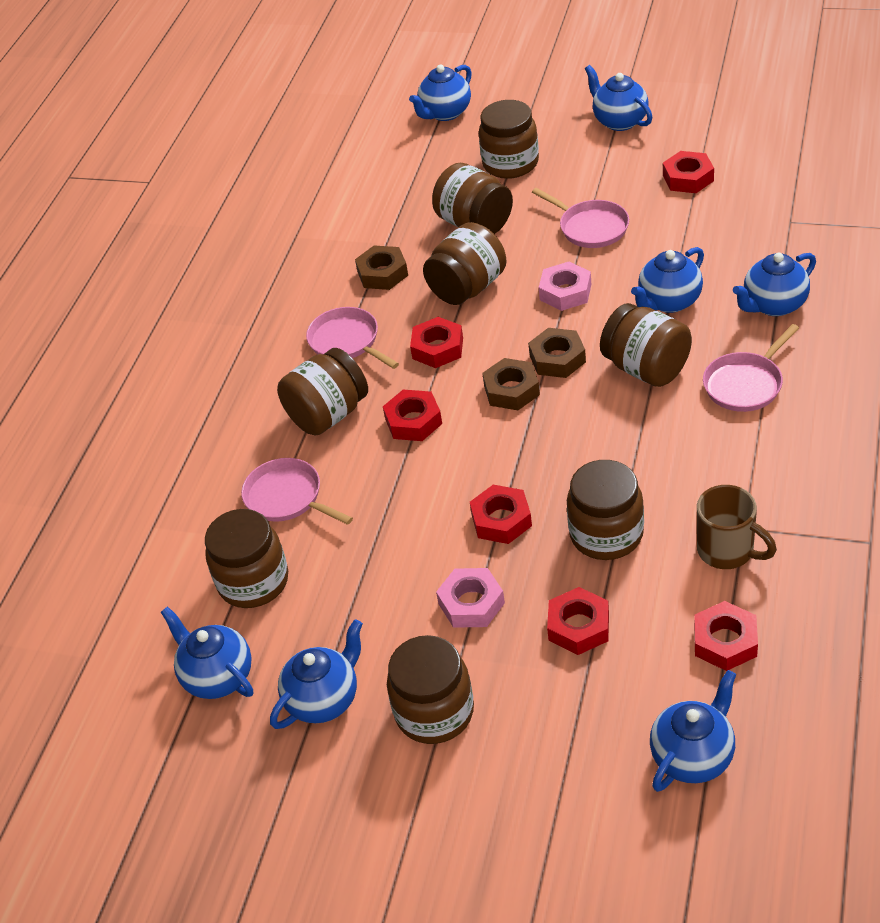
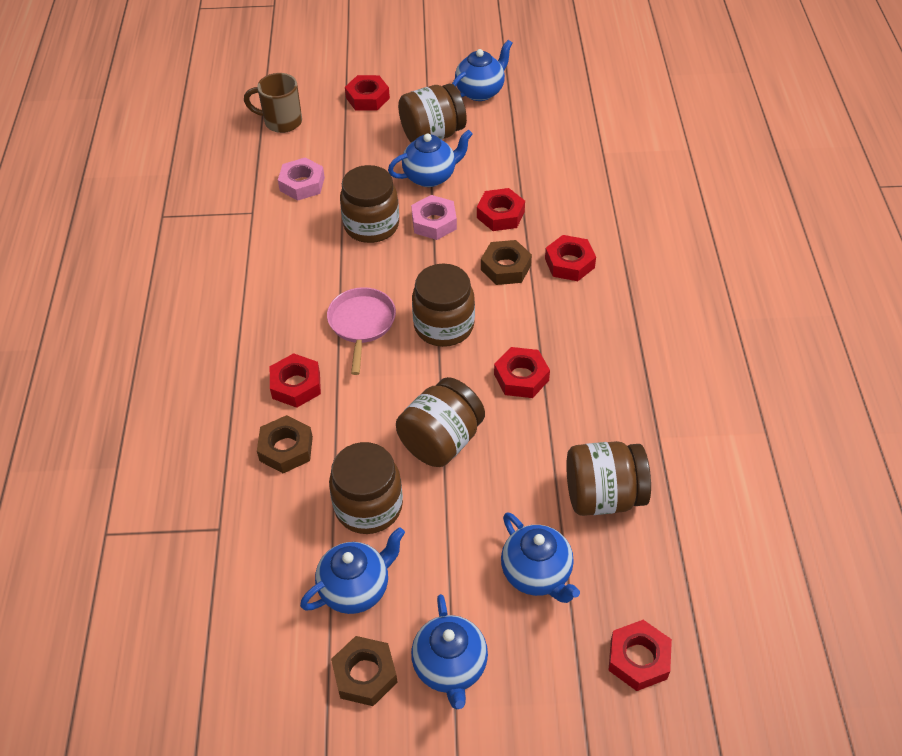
blue teapot: 7 -> 5
brown jar: 8 -> 6
pink pan: 4 -> 1

